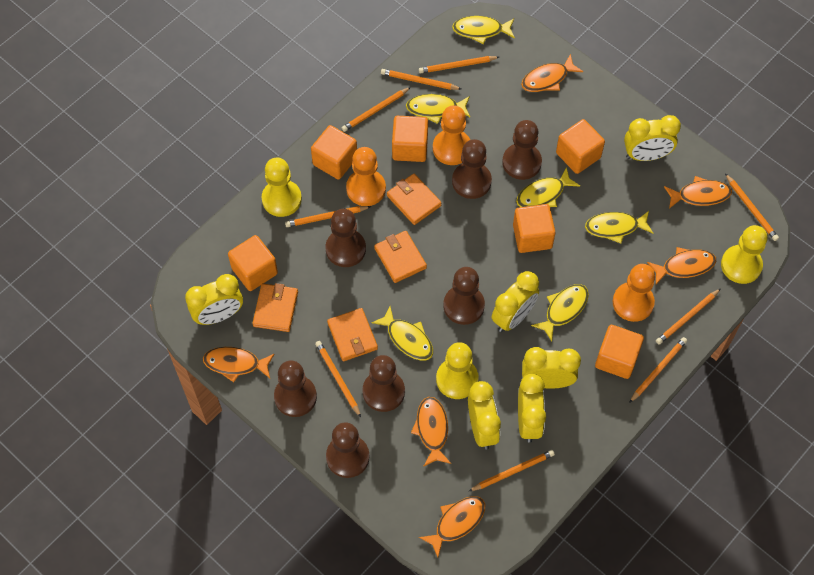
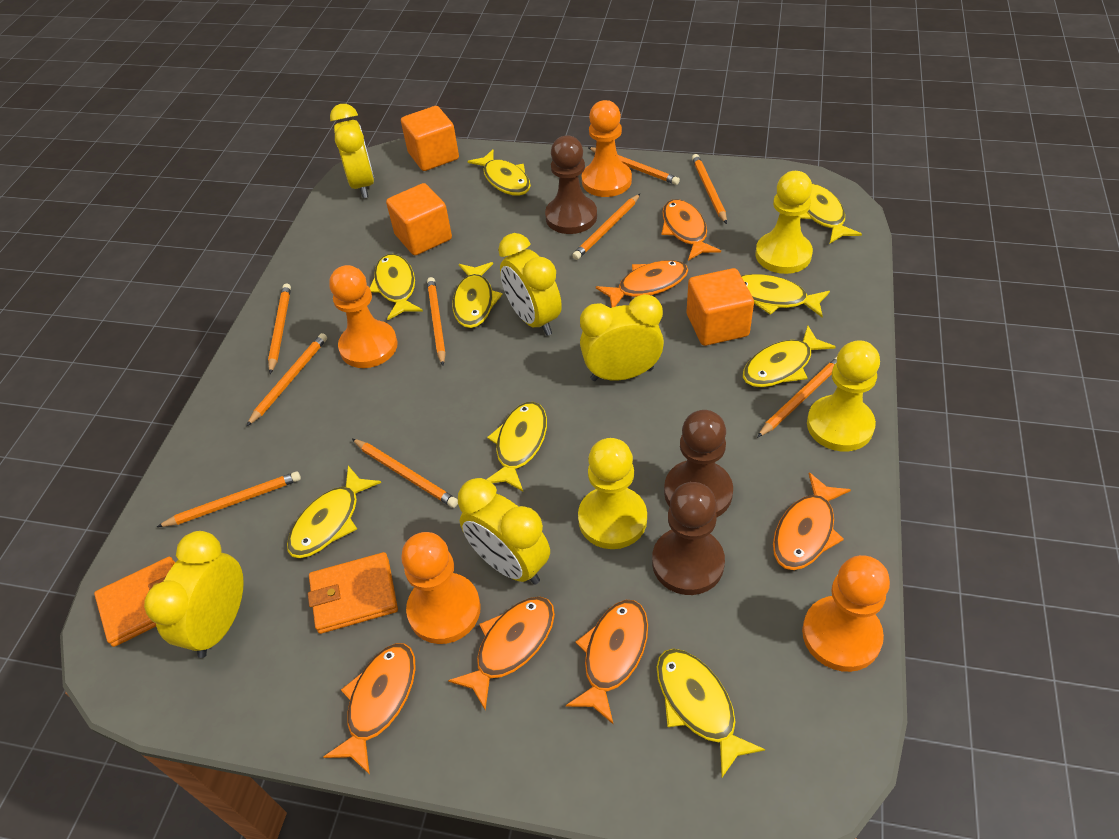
brown pawn: 7 -> 3
orange cube: 6 -> 3
orange pawn: 3 -> 4
orange wallet: 4 -> 2
yellow clock: 6 -> 5
yellow fish: 6 -> 9

